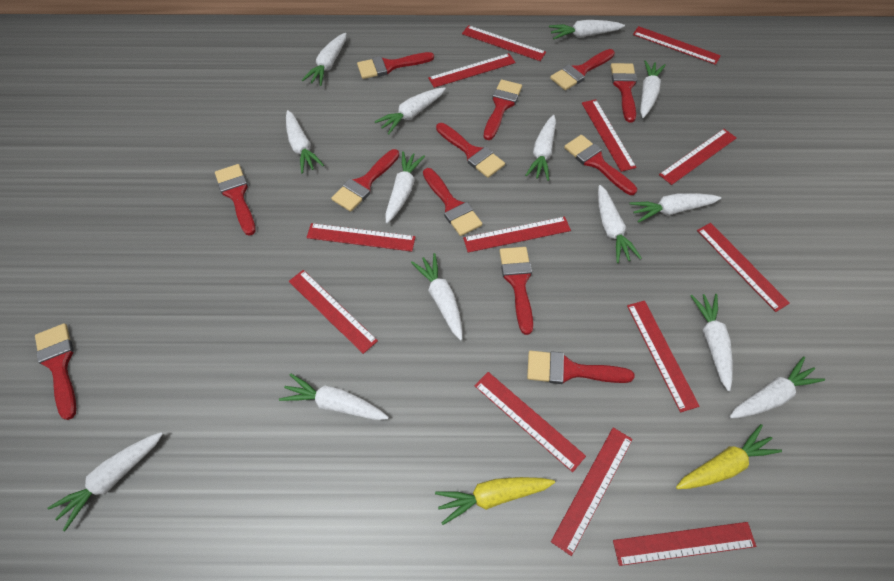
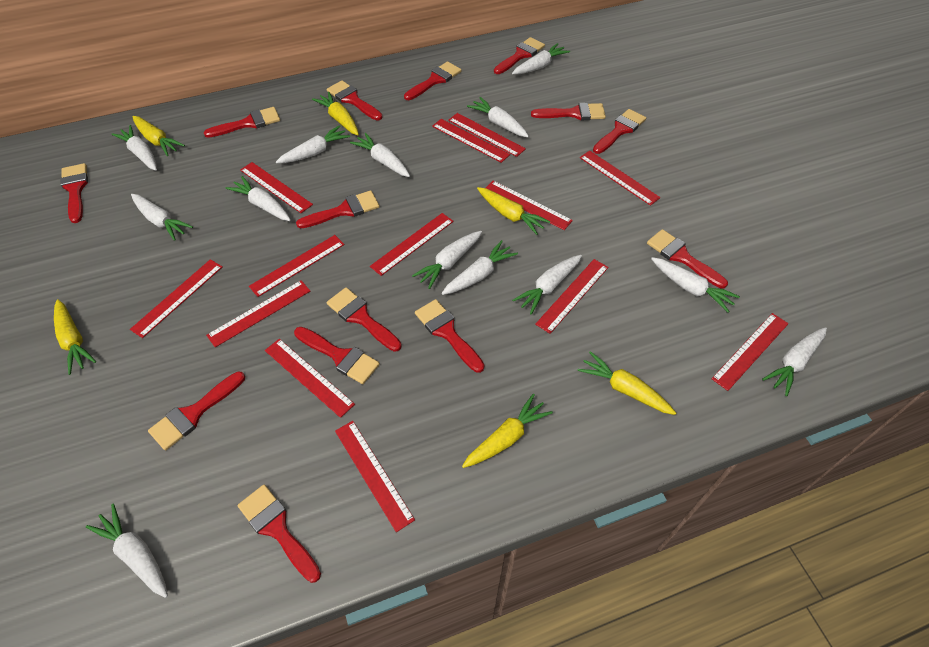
red brush: 12 -> 14
white carrot: 14 -> 13
yellow carrot: 2 -> 6

